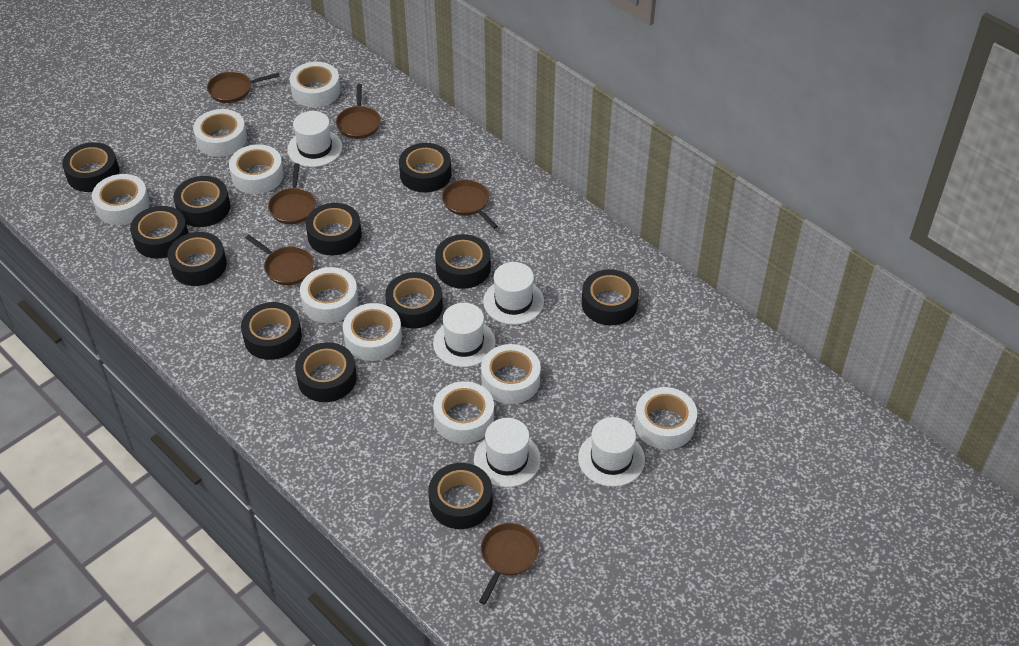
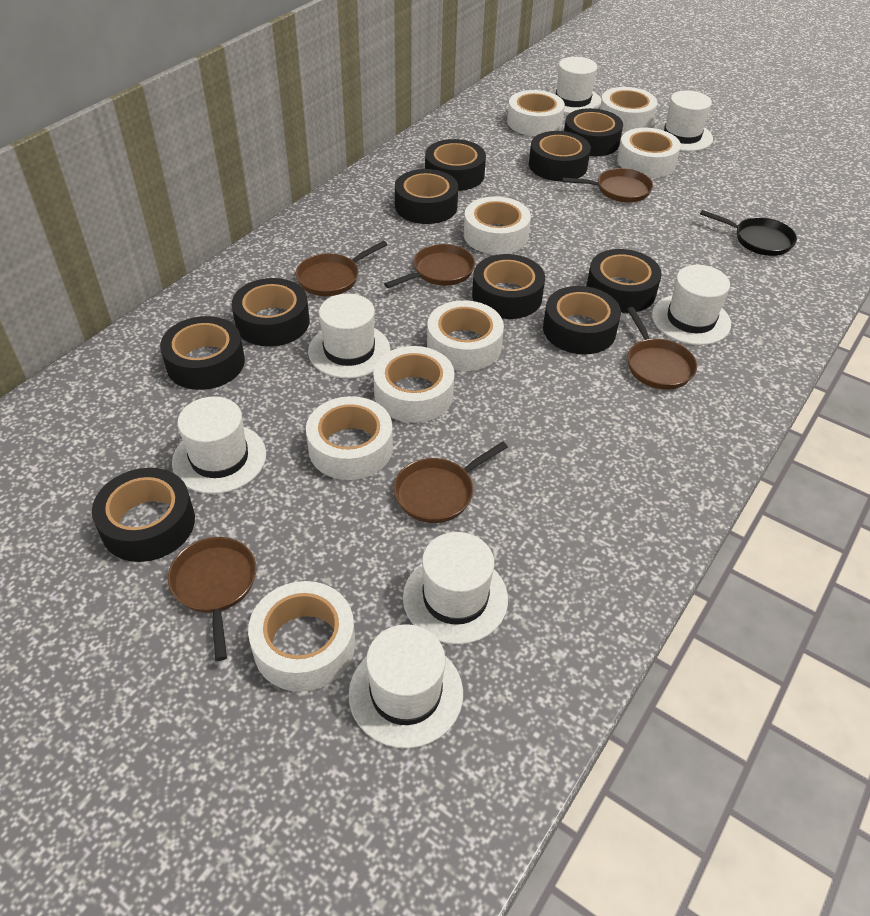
black pan: 0 -> 1
black tape: 12 -> 10
white hat: 5 -> 7
white tape: 9 -> 8

